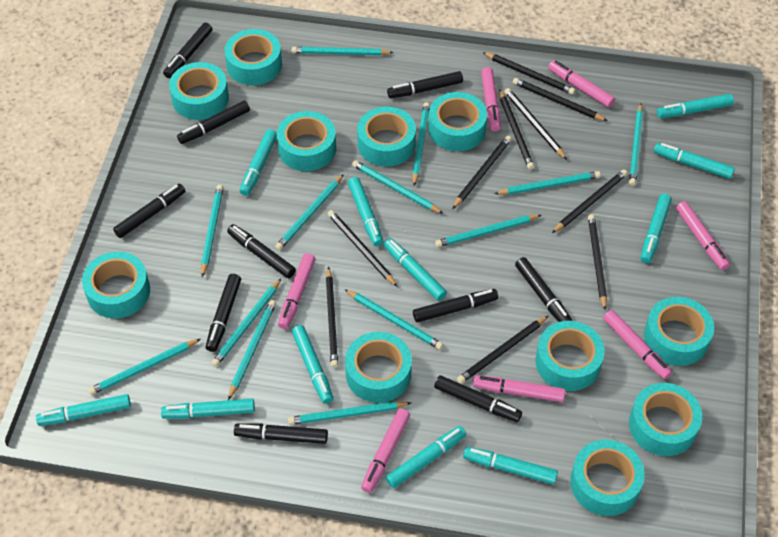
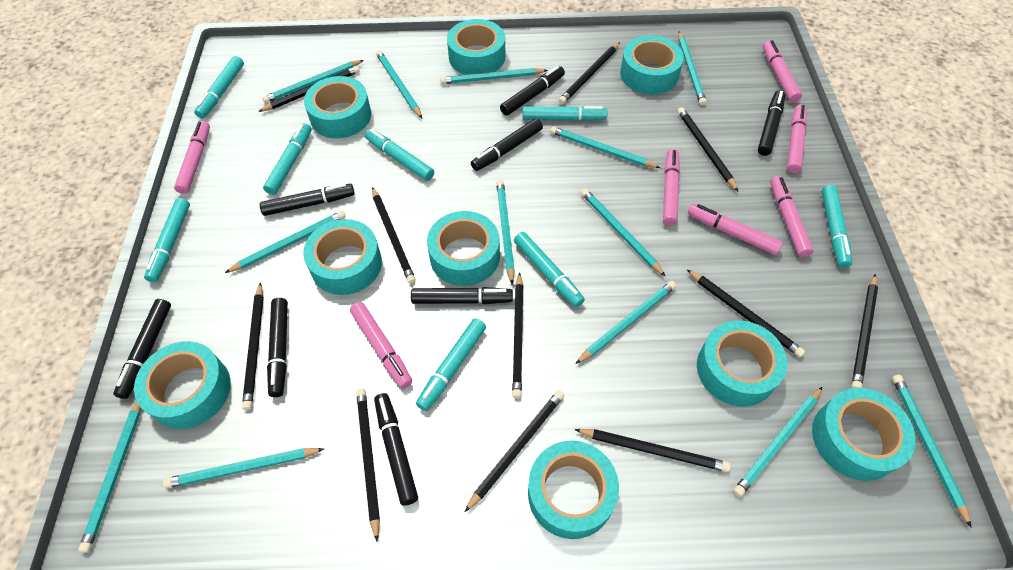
black marker: 10 -> 8
black pencil: 10 -> 11
turquoise marker: 11 -> 8
turquoise tape: 11 -> 9

